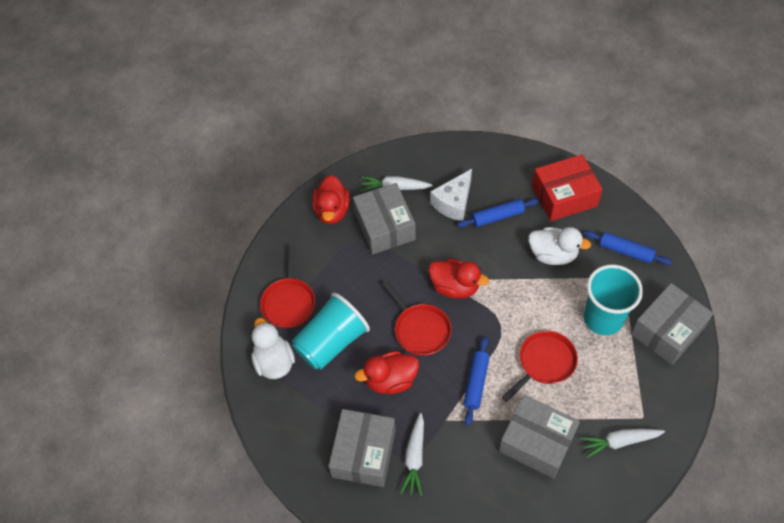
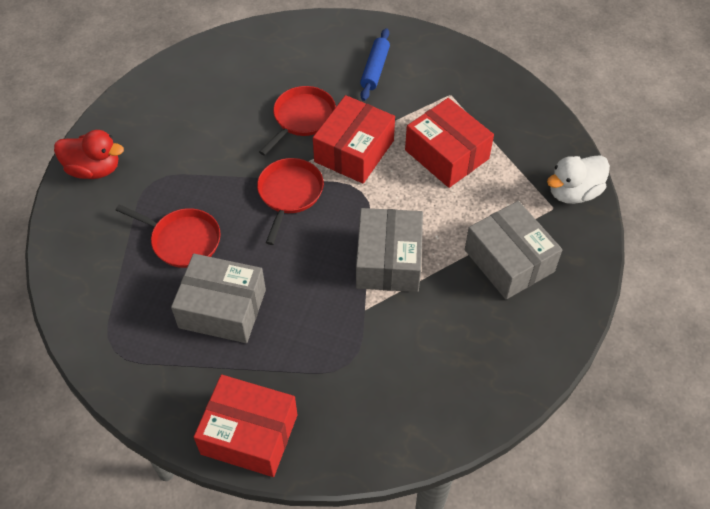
blue rolling pin: 3 -> 1
grey box: 4 -> 3
red box: 1 -> 3
red duck: 3 -> 1
turquoise cup: 2 -> 0
white carrot: 3 -> 0
white cheese: 1 -> 0
white duck: 2 -> 1

